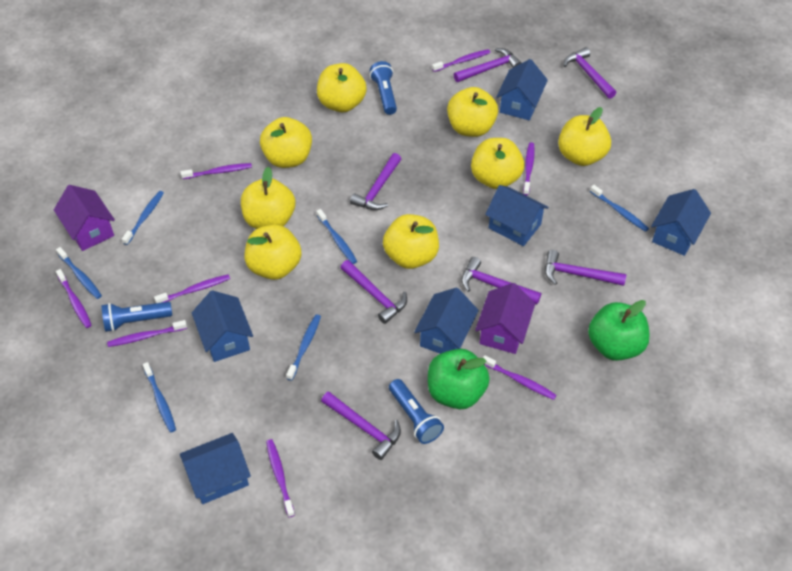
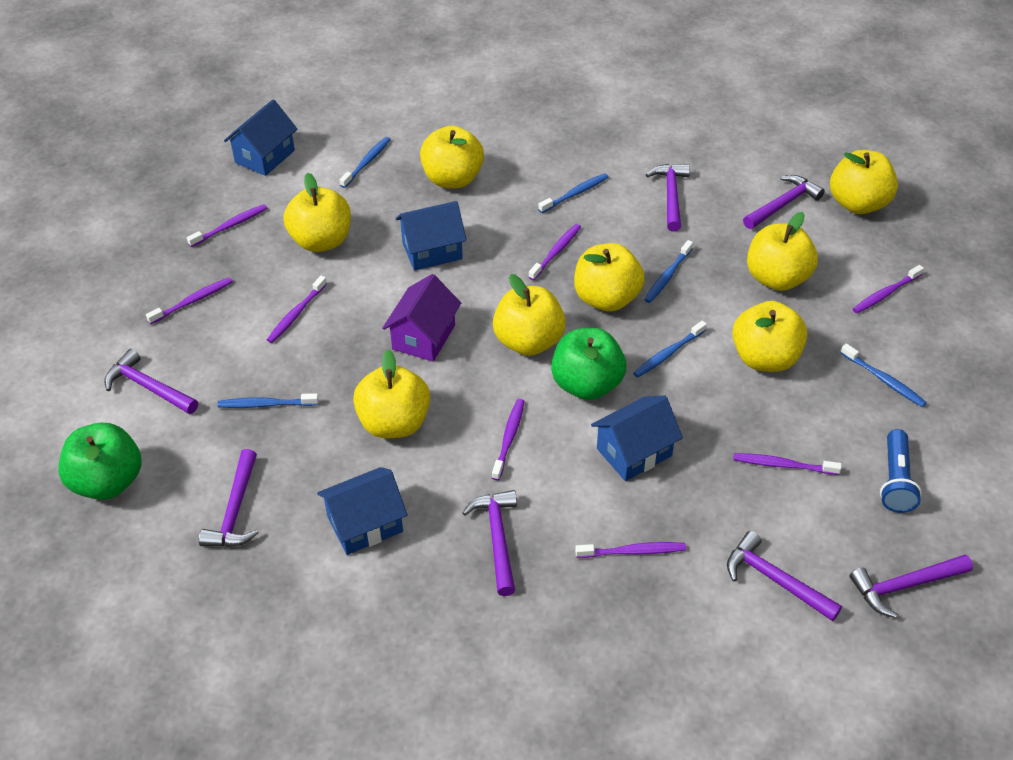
blue flashlight: 3 -> 1
blue house: 6 -> 4
purple house: 2 -> 1

